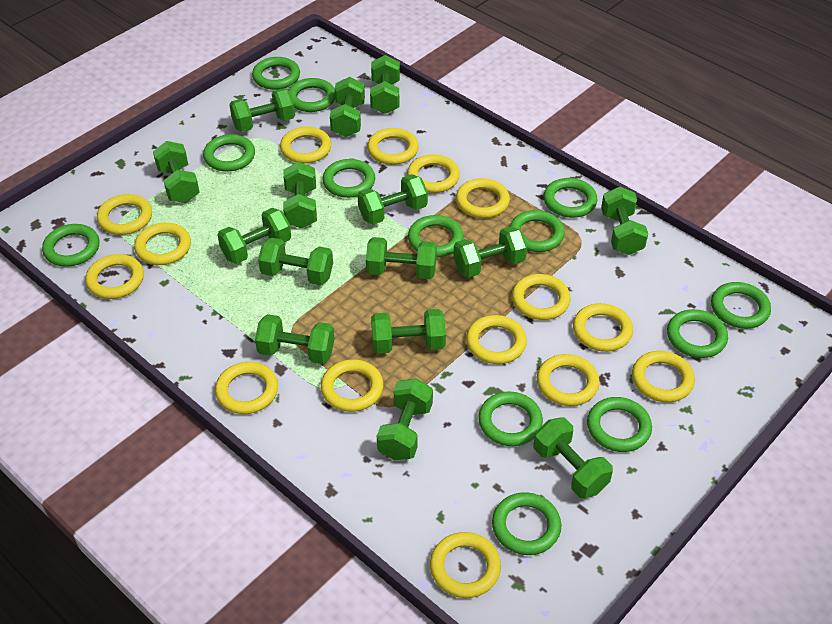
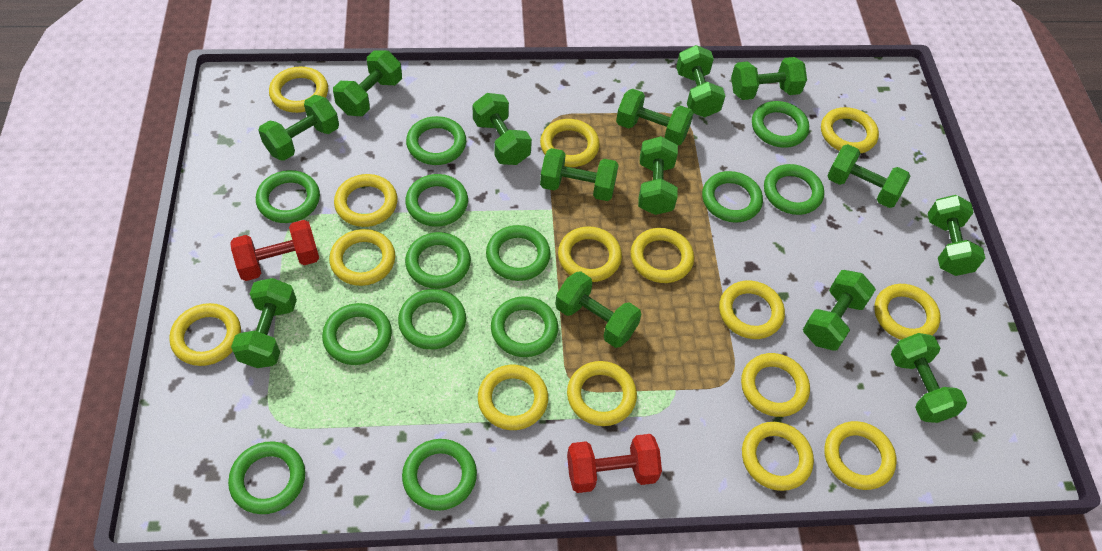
green dumbbell: 15 -> 14
red dumbbell: 0 -> 2

